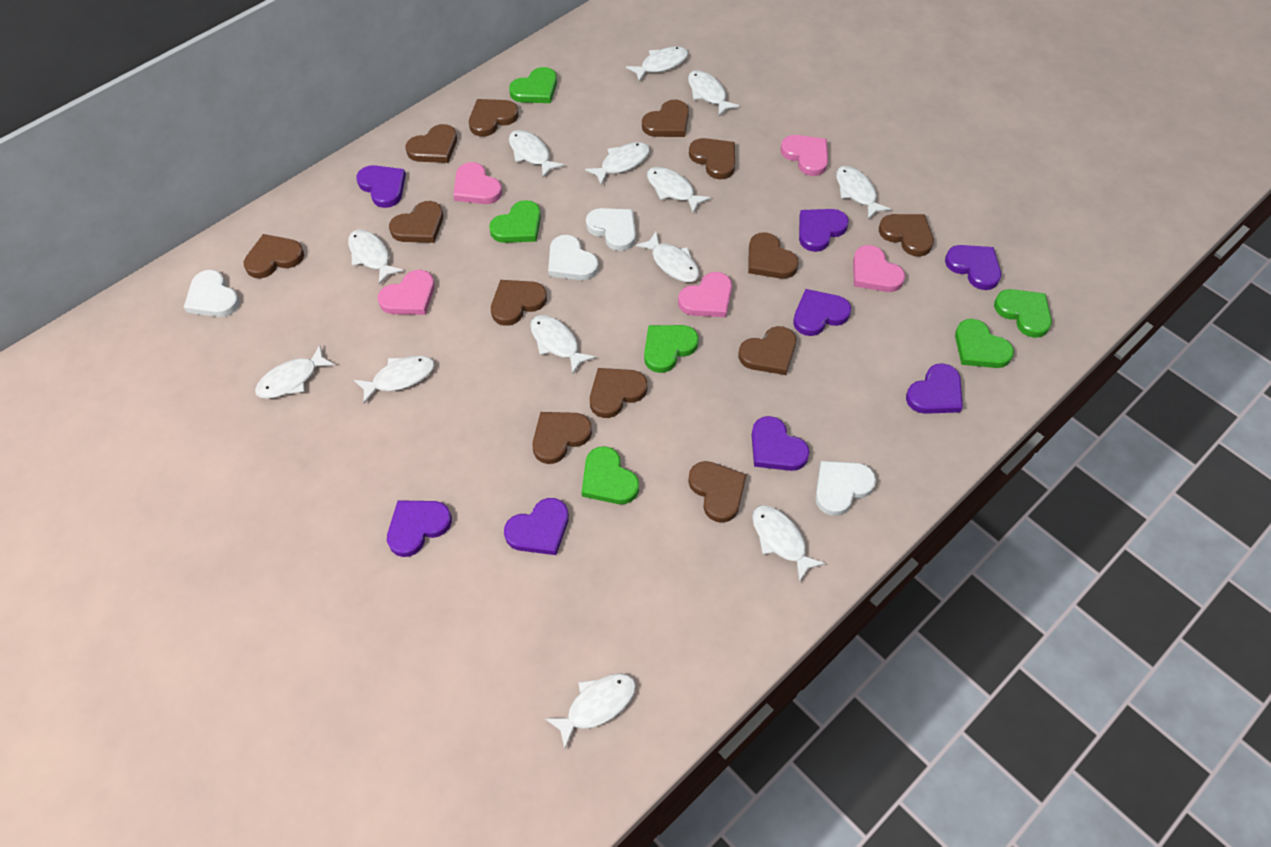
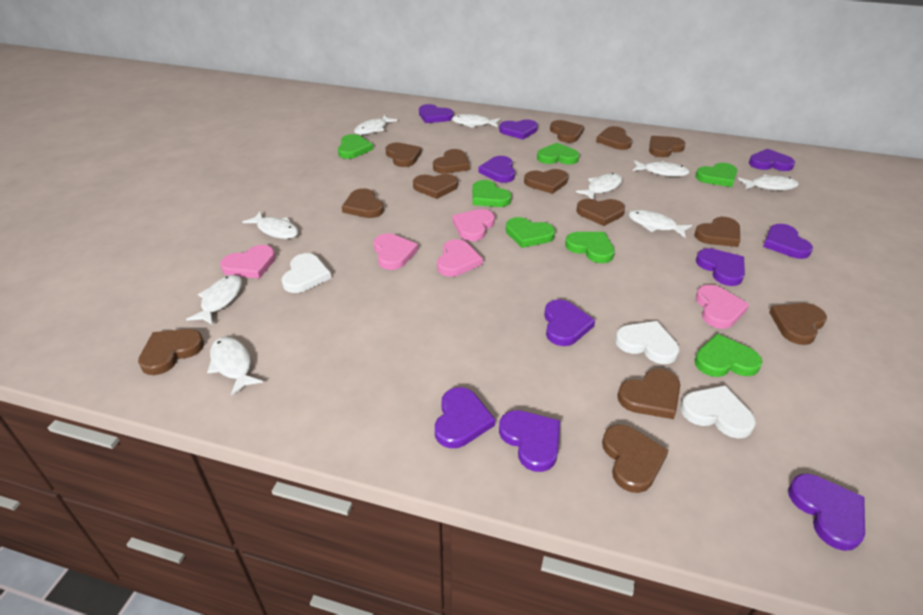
brown heart: 13 -> 14
green heart: 6 -> 7
purple heart: 8 -> 10
white fish: 13 -> 9
white heart: 4 -> 3

